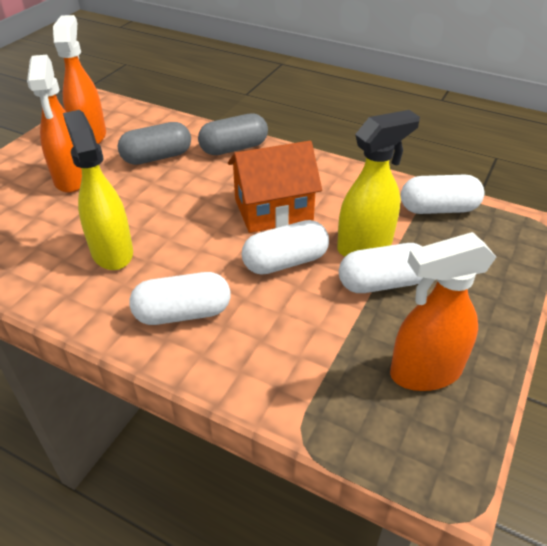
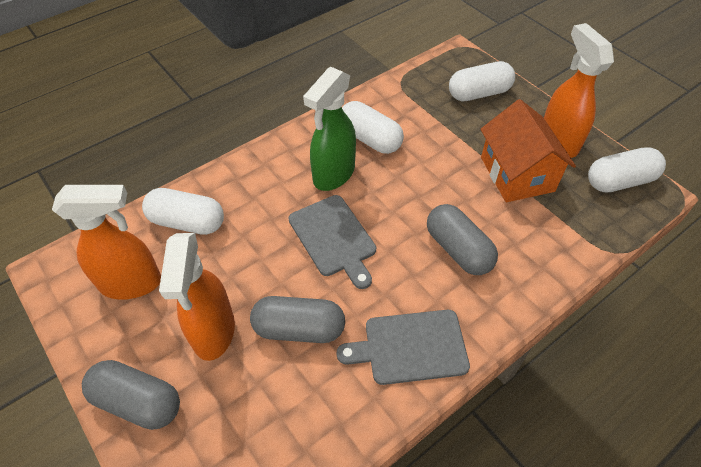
green spray bottle: 0 -> 1
grey capsule: 2 -> 3
grey cutting board: 0 -> 2
yellow spray bottle: 2 -> 0

